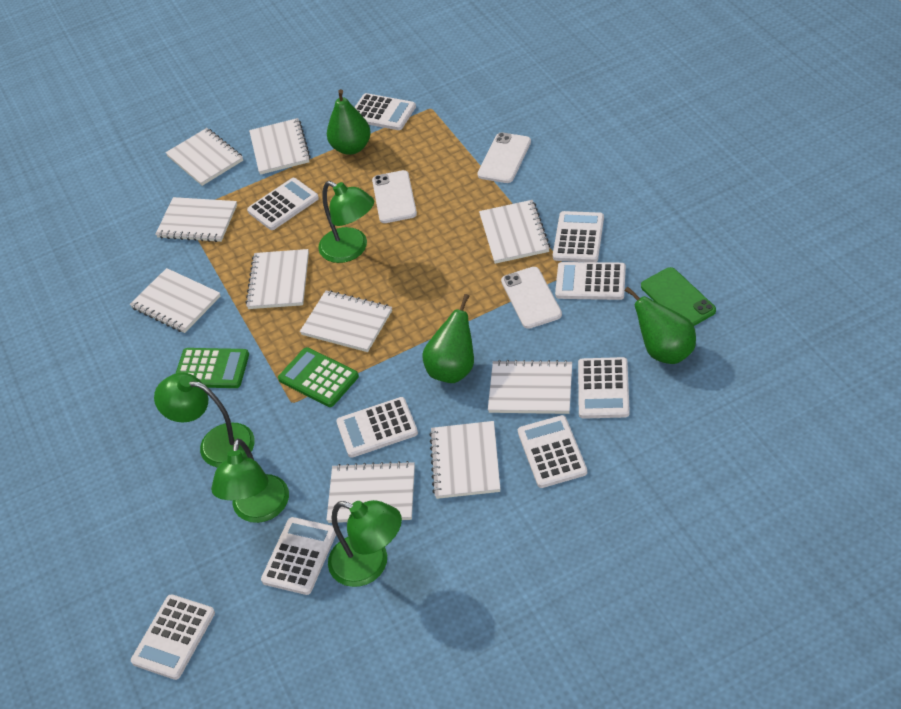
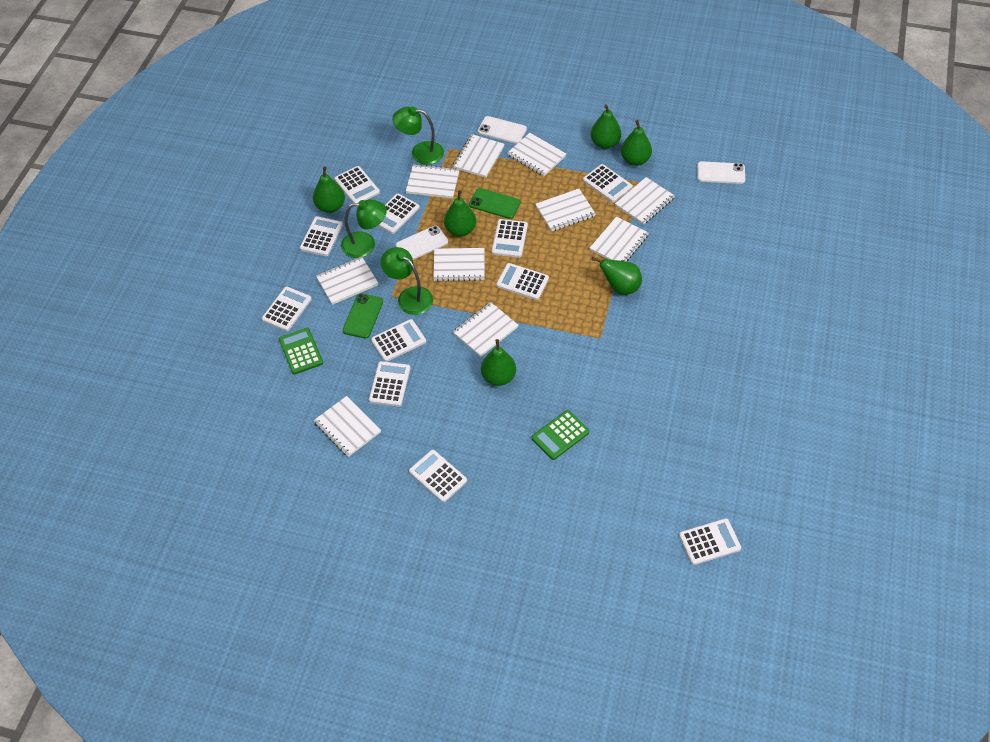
green lamp: 4 -> 3
green pear: 3 -> 6
green phone: 1 -> 2
white calculator: 9 -> 11

